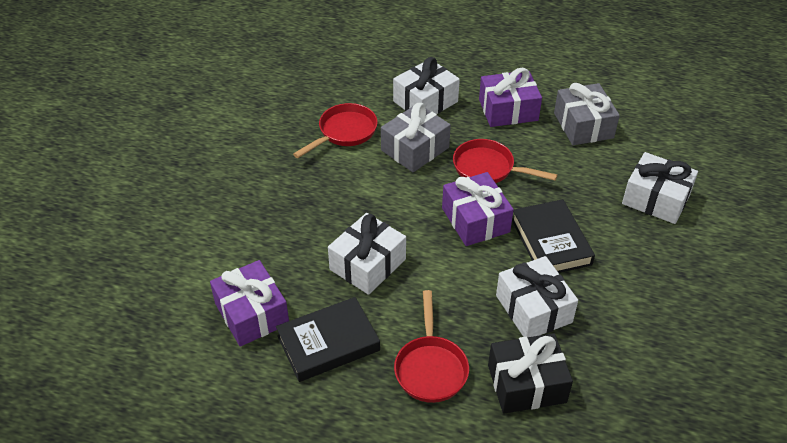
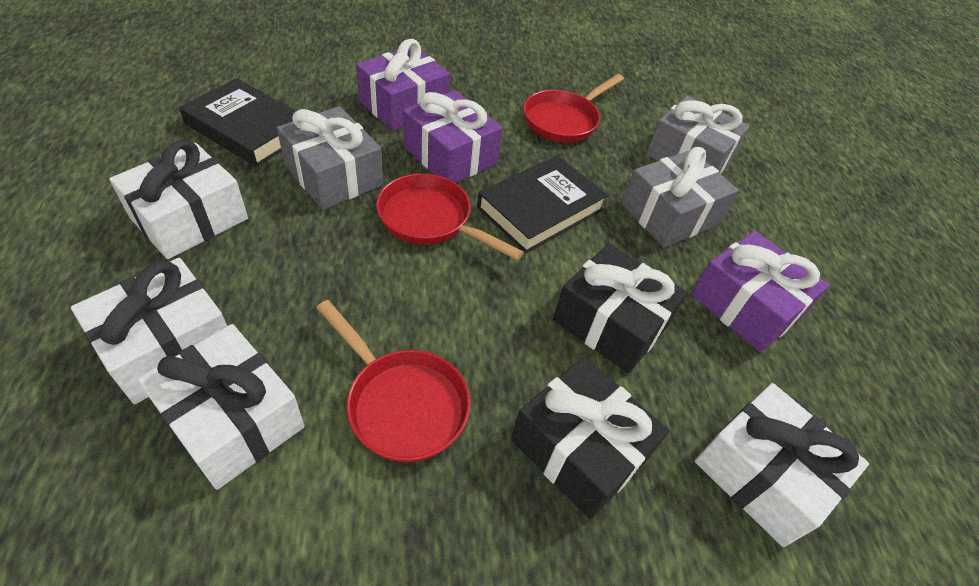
black gift: 1 -> 2
grey gift: 2 -> 3

